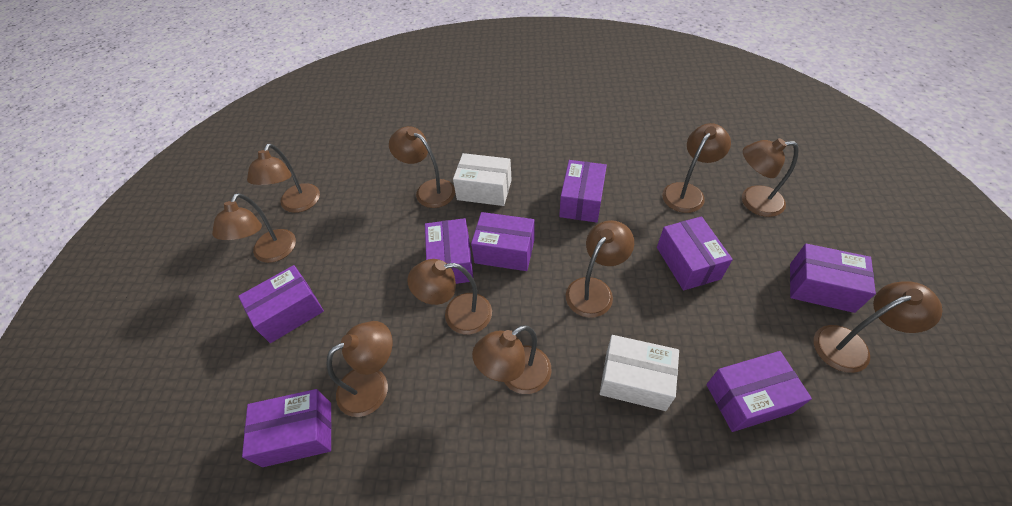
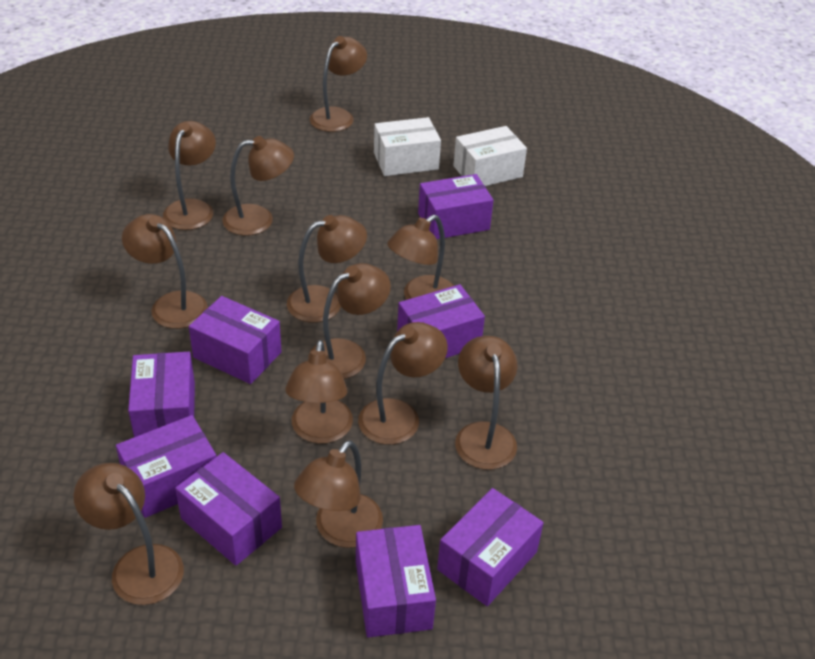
brown lamp: 10 -> 12

